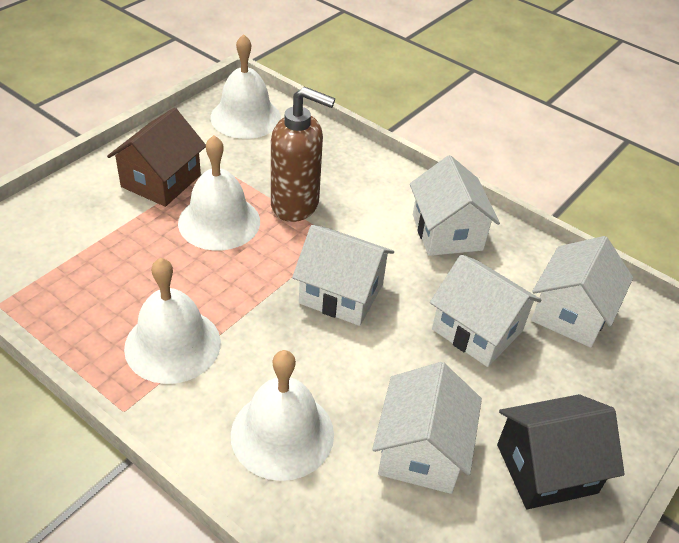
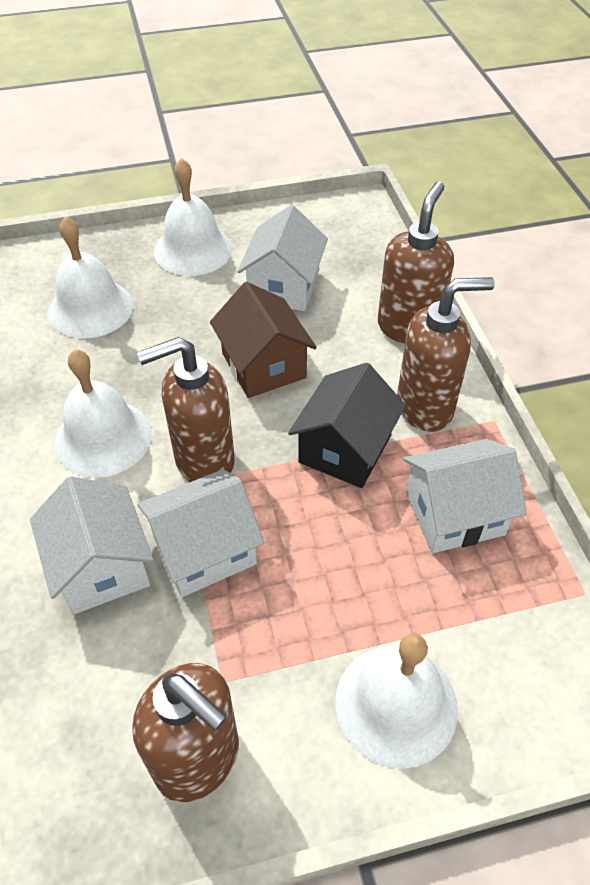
brown soap dispenser: 1 -> 4
white house: 5 -> 4

